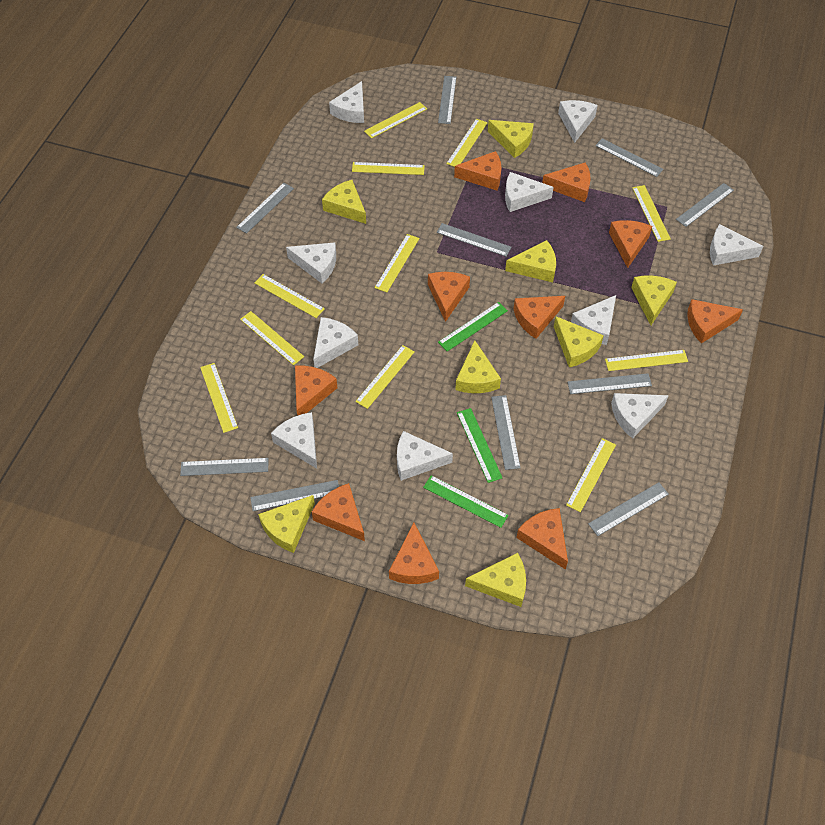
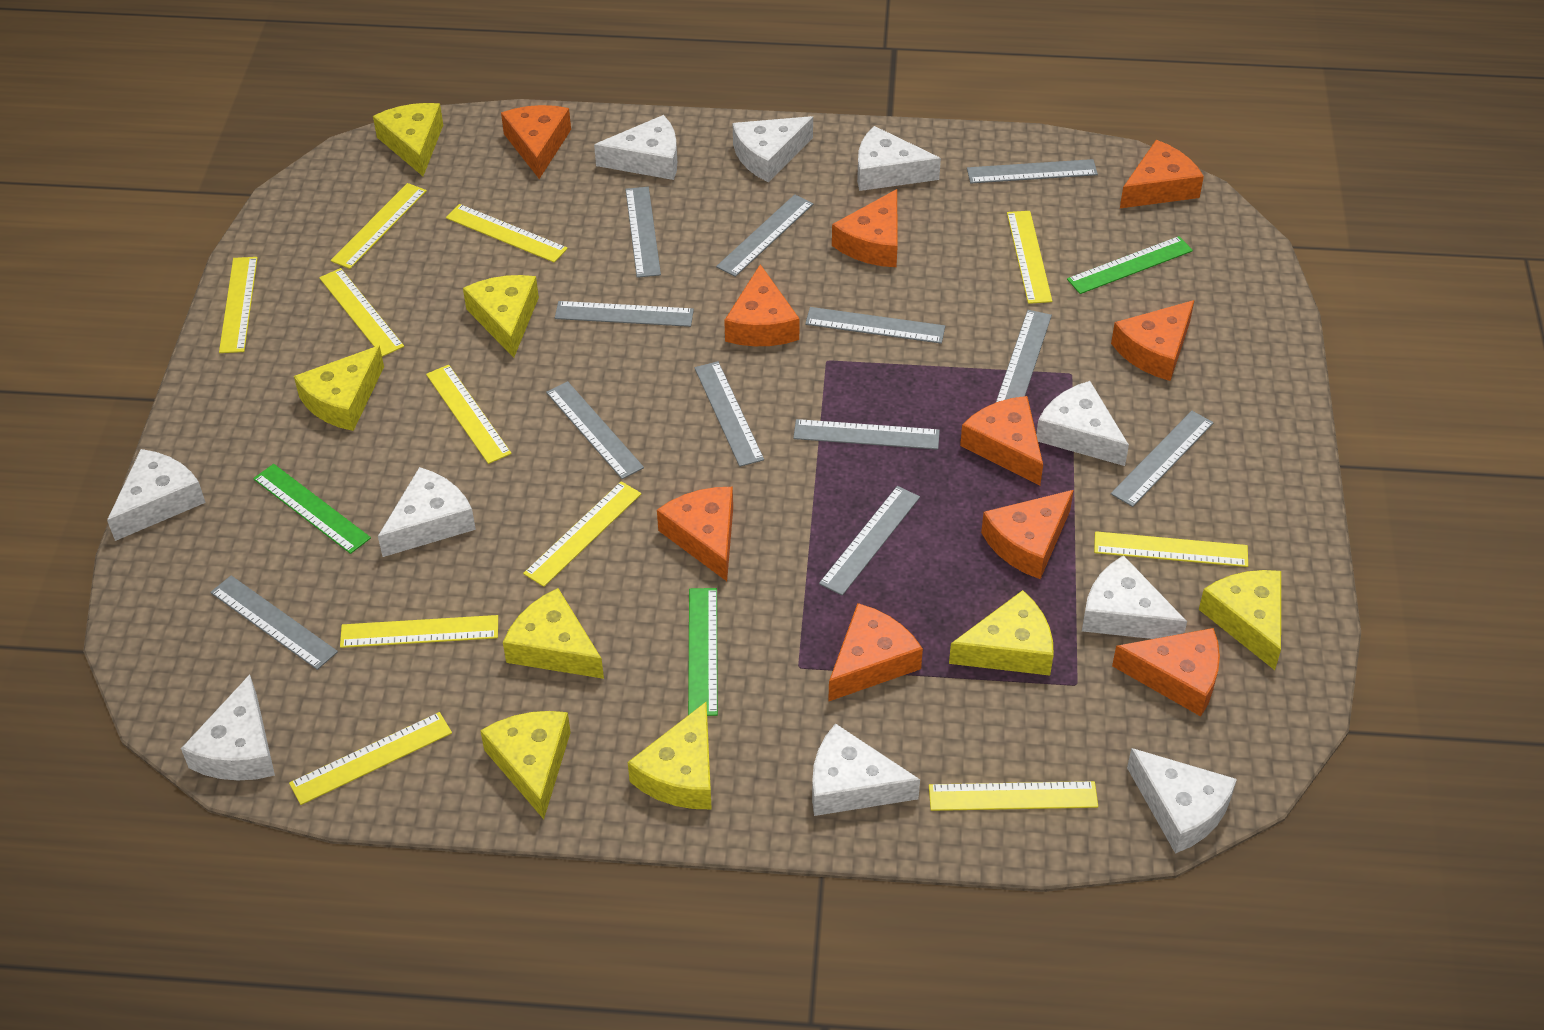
grey ruler: 10 -> 12

